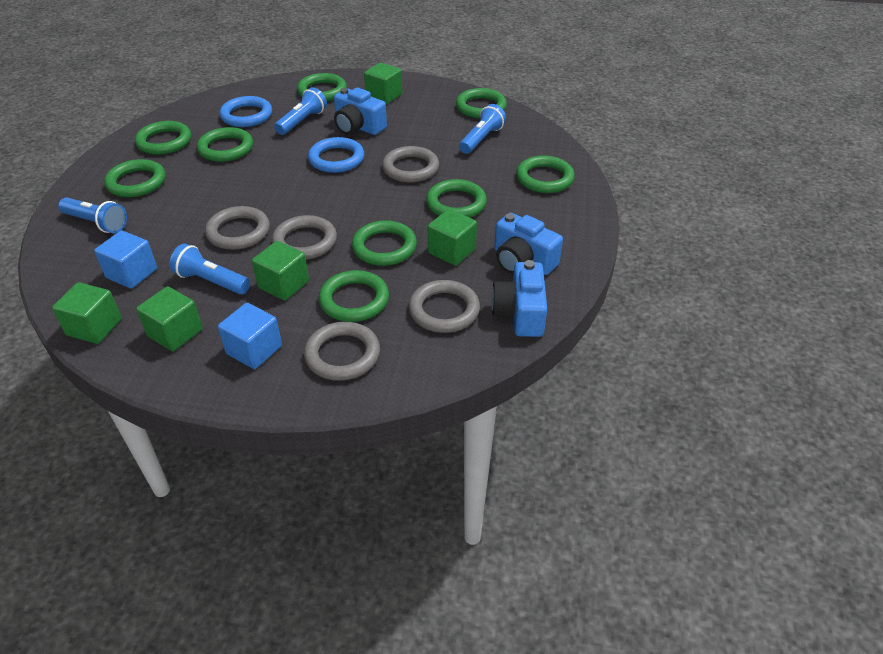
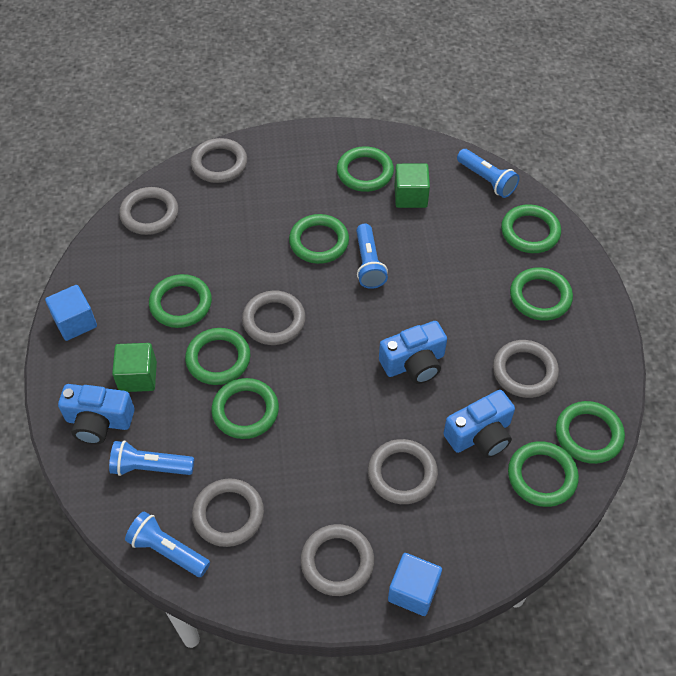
blue ring: 2 -> 0
green cube: 5 -> 2
grey ring: 5 -> 7

